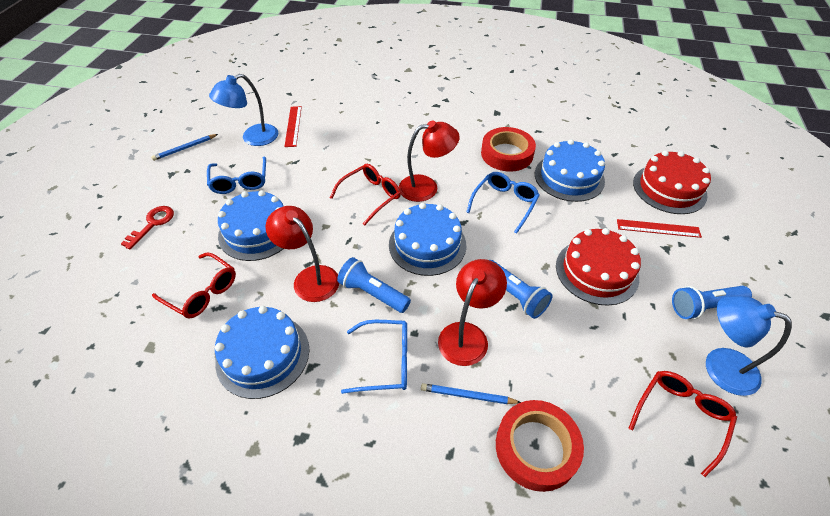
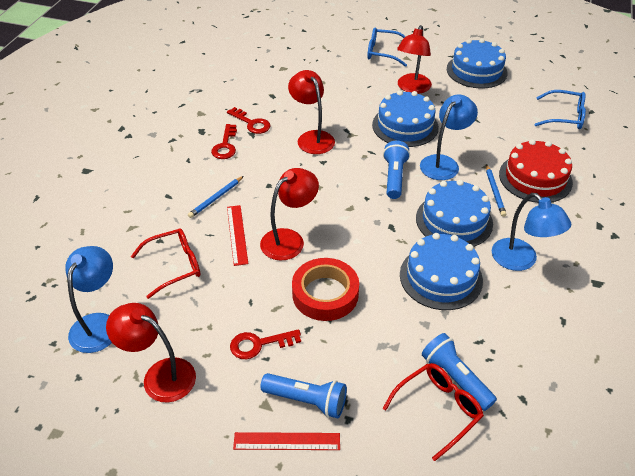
blue glasses: 3 -> 2
blue lamp: 2 -> 3
red cake: 2 -> 1
red glasses: 3 -> 2
red key: 1 -> 3
red lamp: 3 -> 4
red tape: 2 -> 1

